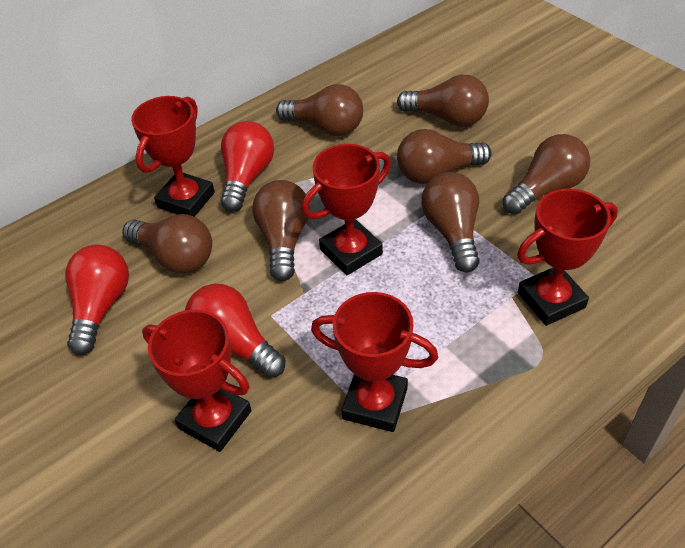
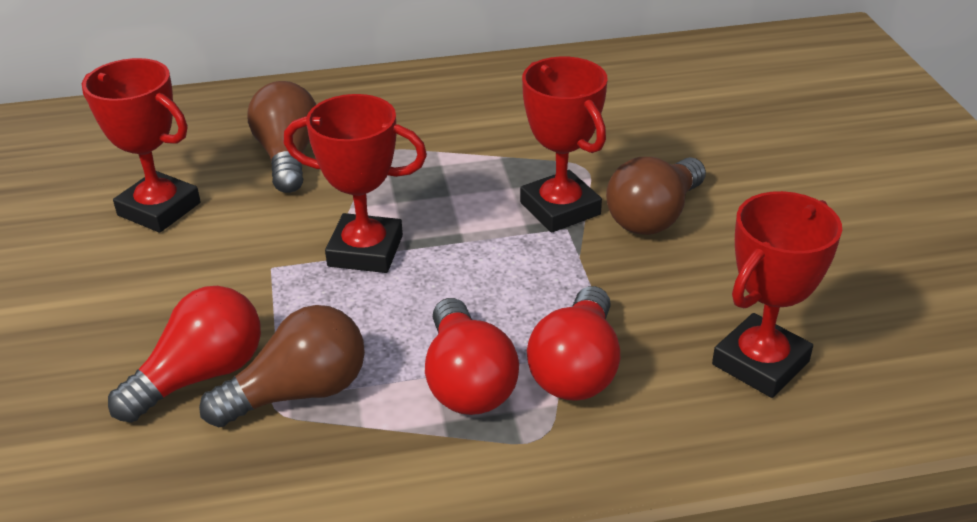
brown light bulb: 7 -> 3
red trophy: 5 -> 4

